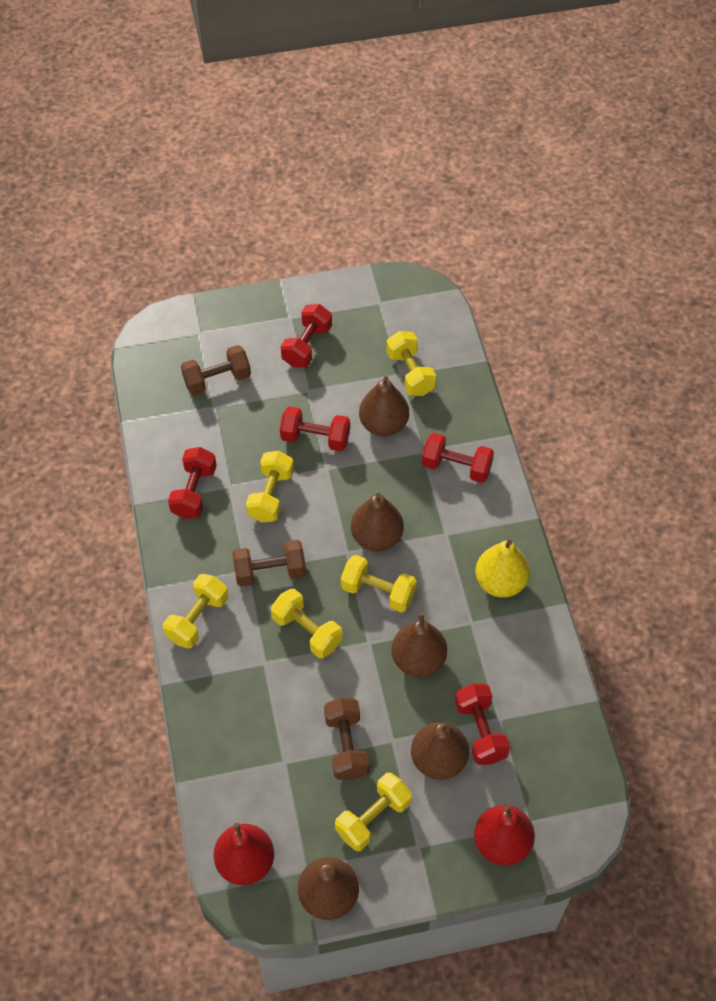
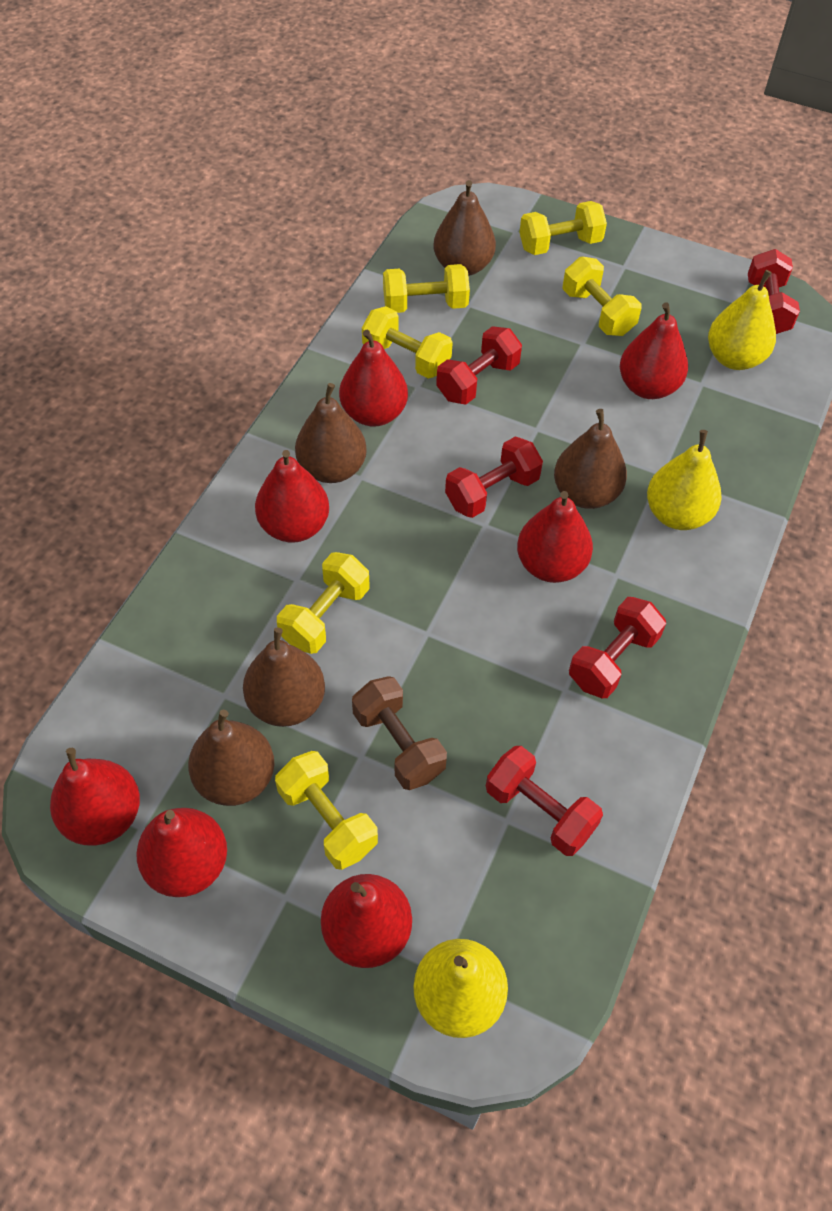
brown dumbbell: 3 -> 1
red pear: 2 -> 7
yellow pear: 1 -> 3

